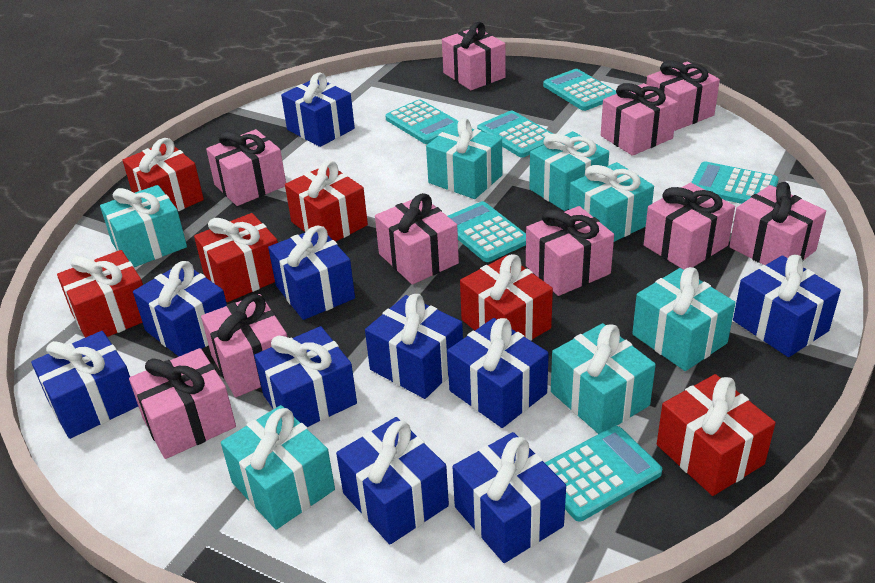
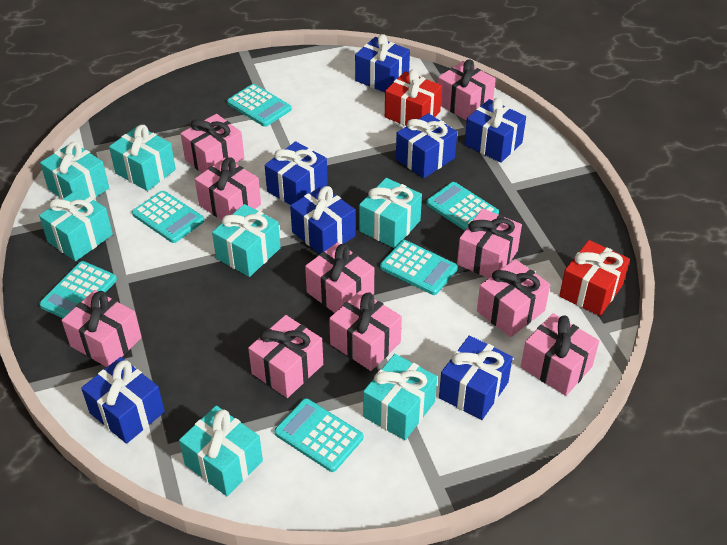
blue gift: 10 -> 7
red gift: 6 -> 2

